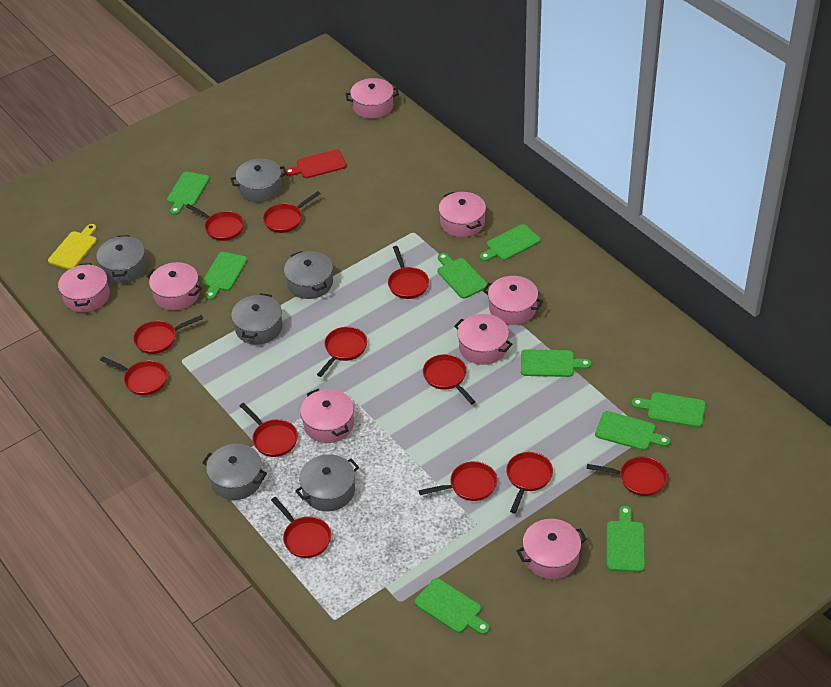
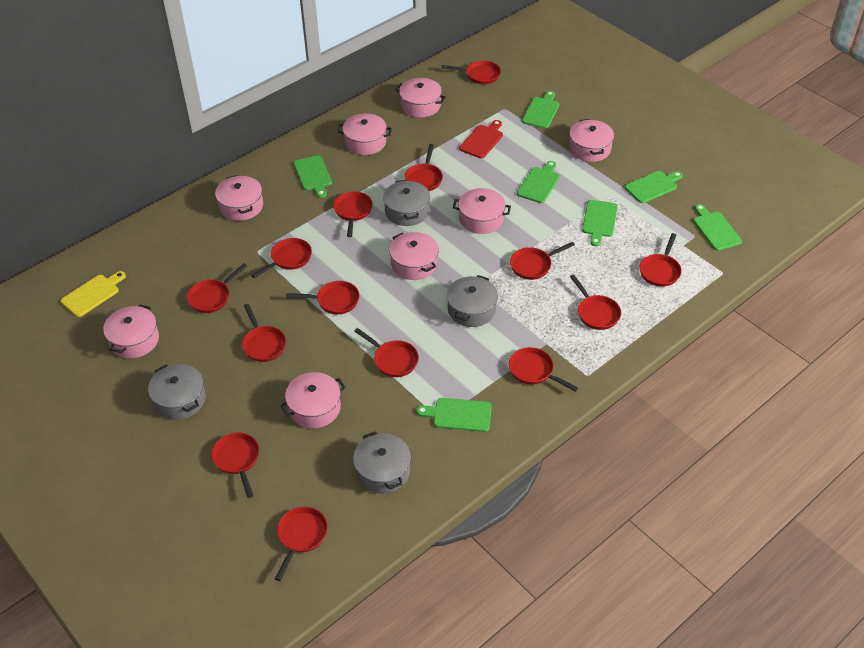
green cutting board: 9 -> 7
grey pot: 6 -> 4
red pan: 12 -> 14

